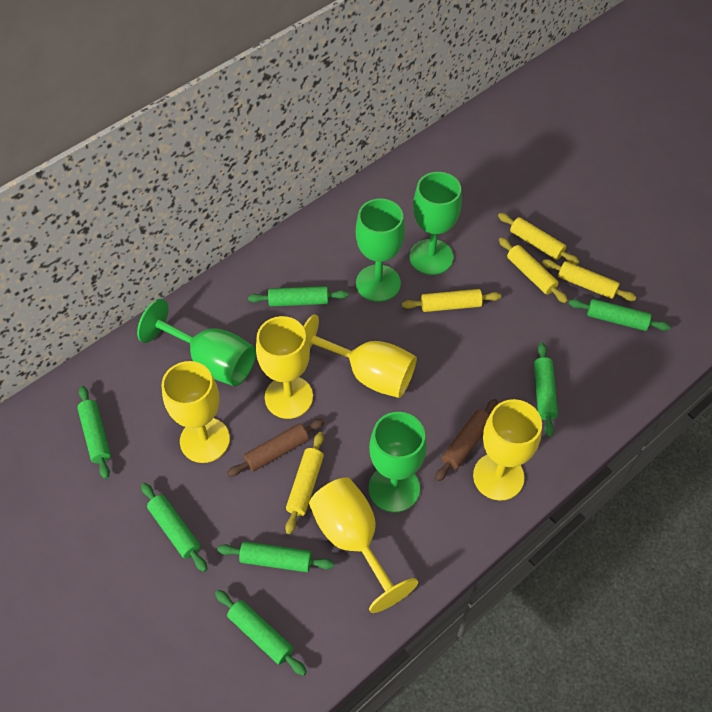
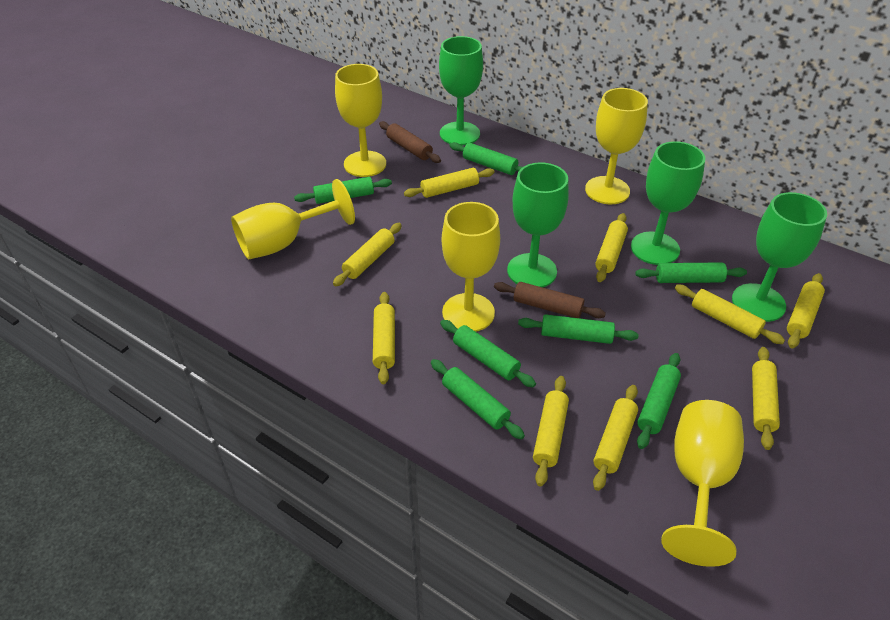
yellow rolling pin: 5 -> 9

